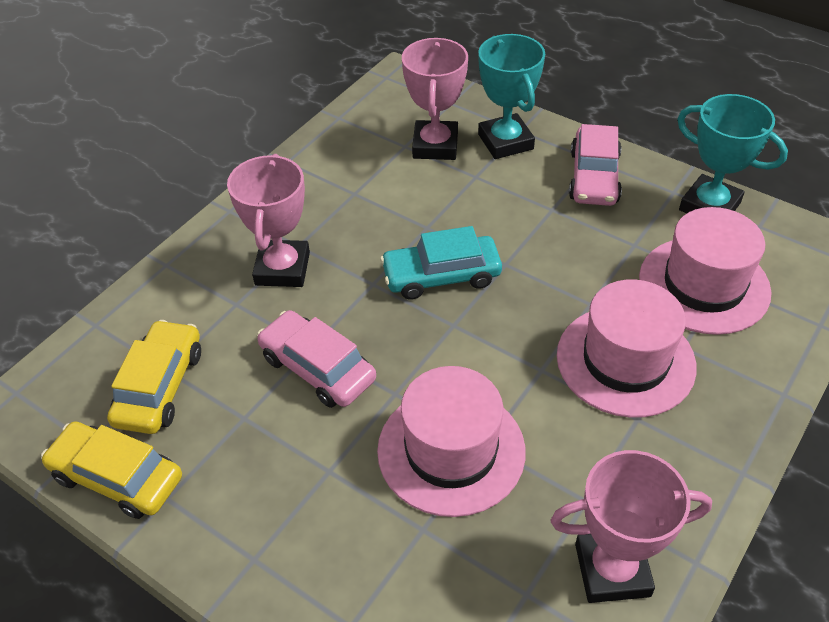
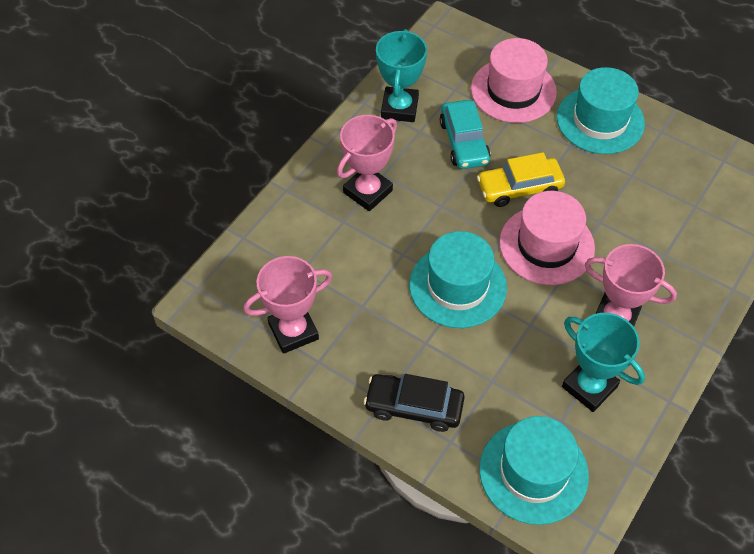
black car: 0 -> 1
pink car: 2 -> 0
pink hat: 3 -> 2
turquoise hat: 0 -> 3
yellow car: 2 -> 1

